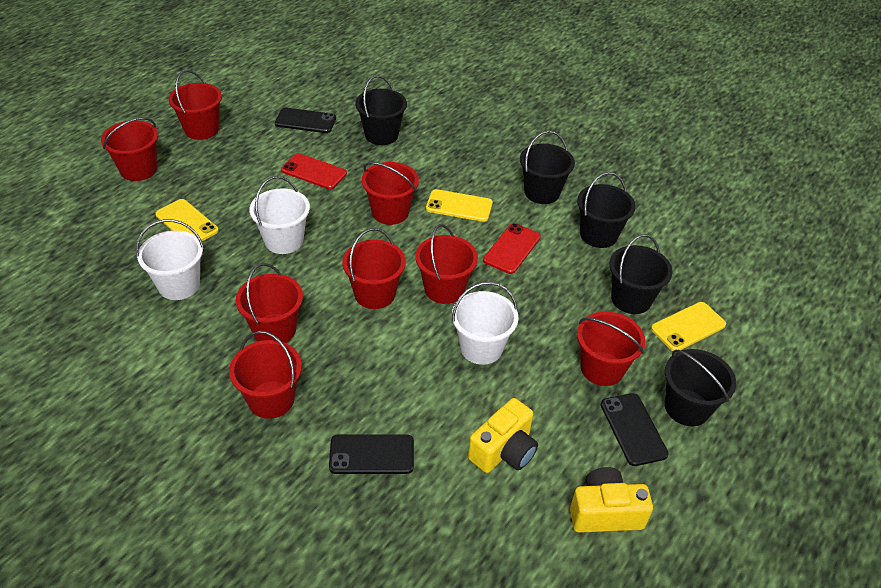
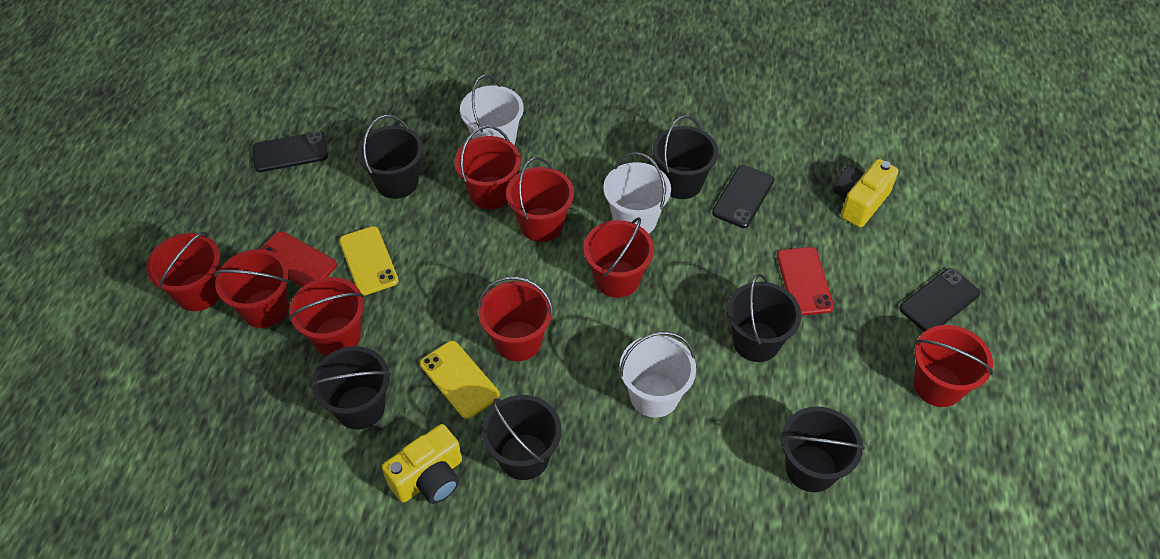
black bucket: 5 -> 6
yellow phone: 3 -> 2

